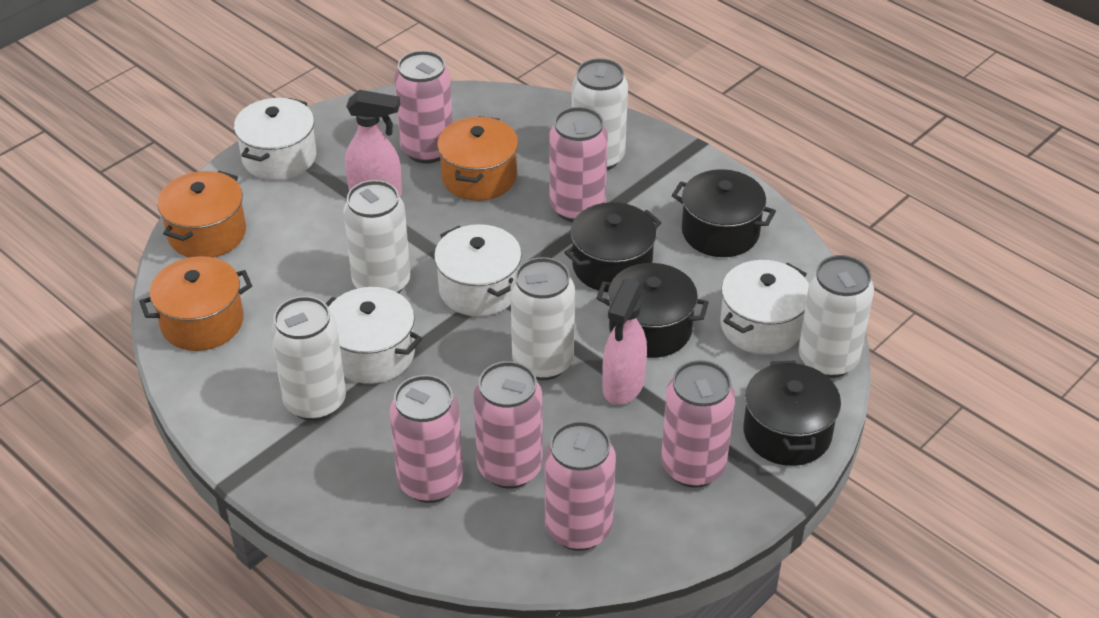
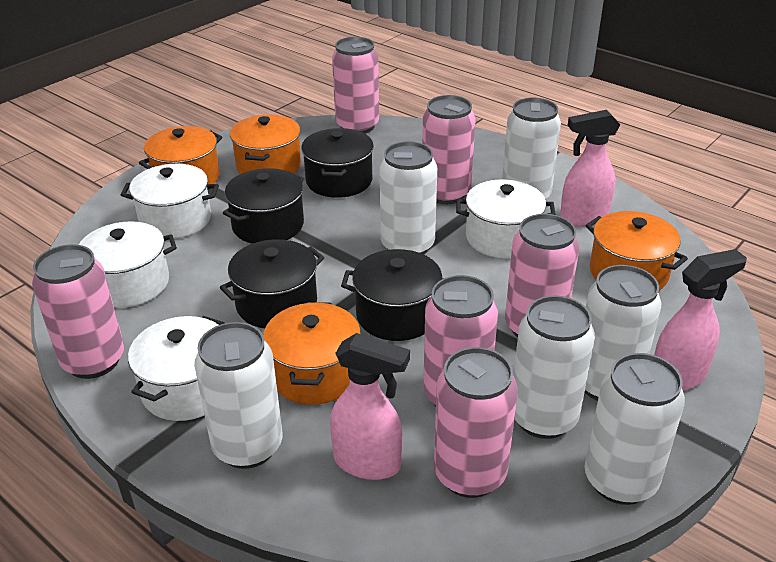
orange pot: 3 -> 4
pink spray bottle: 2 -> 3
white can: 5 -> 6

